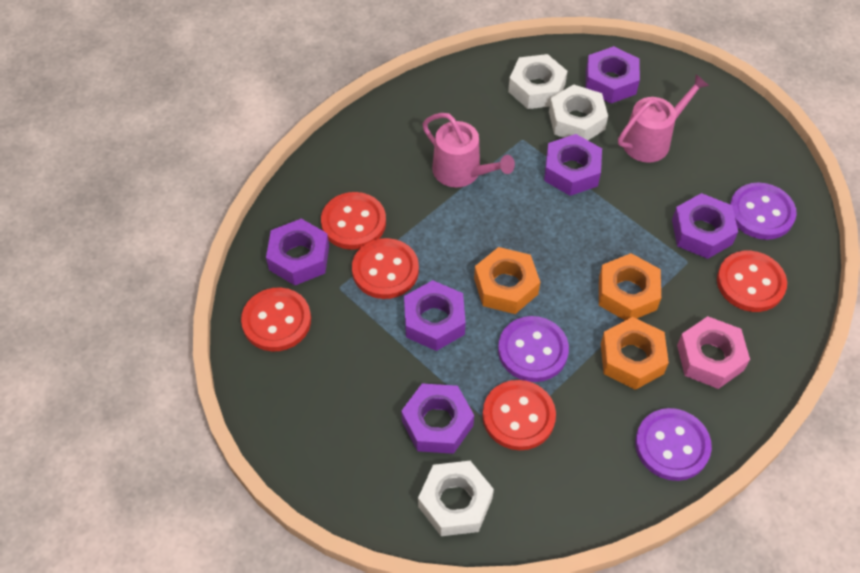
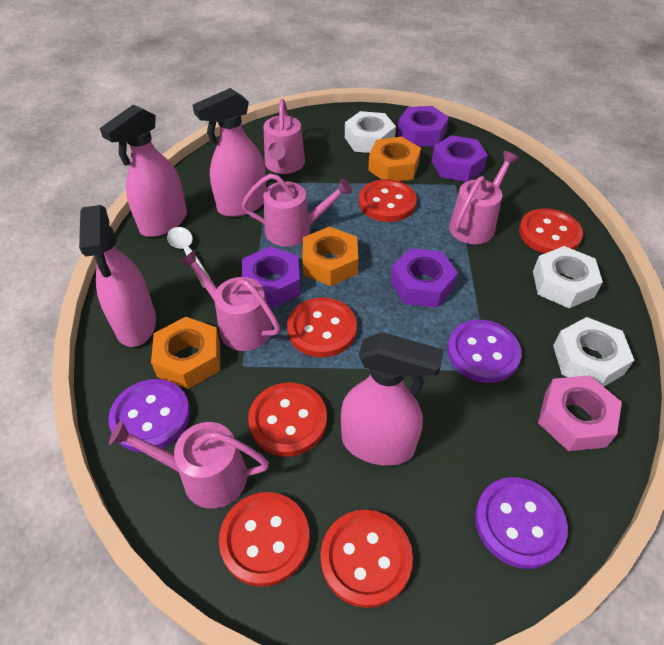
pink spray bottle: 0 -> 4
pink watering can: 2 -> 5
purple nut: 6 -> 4
red button: 5 -> 6
white spoon: 0 -> 1

